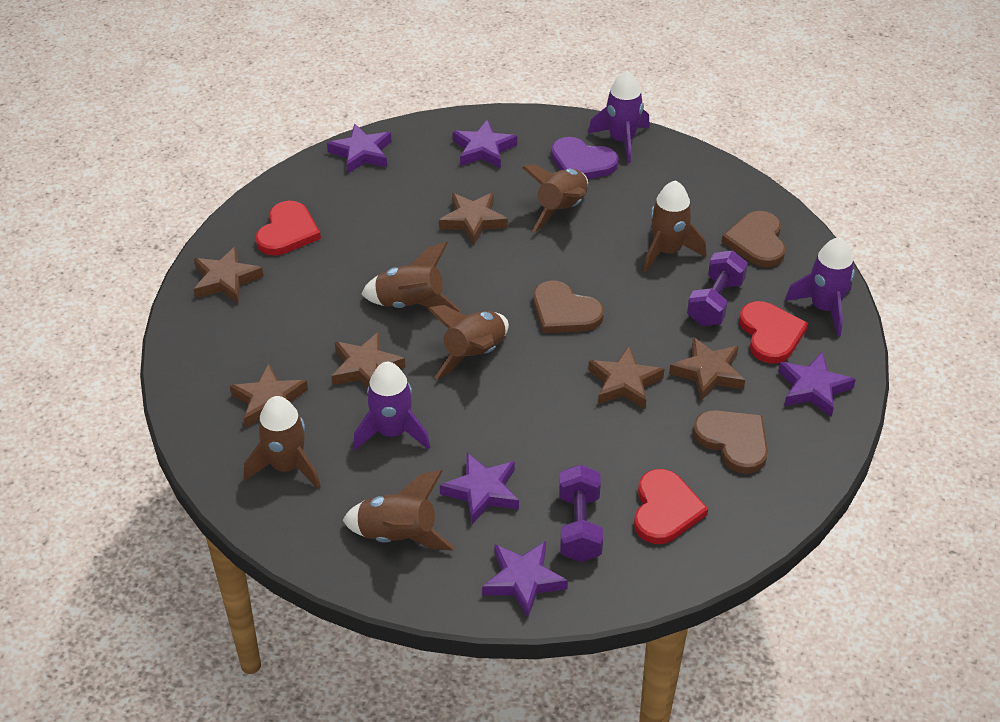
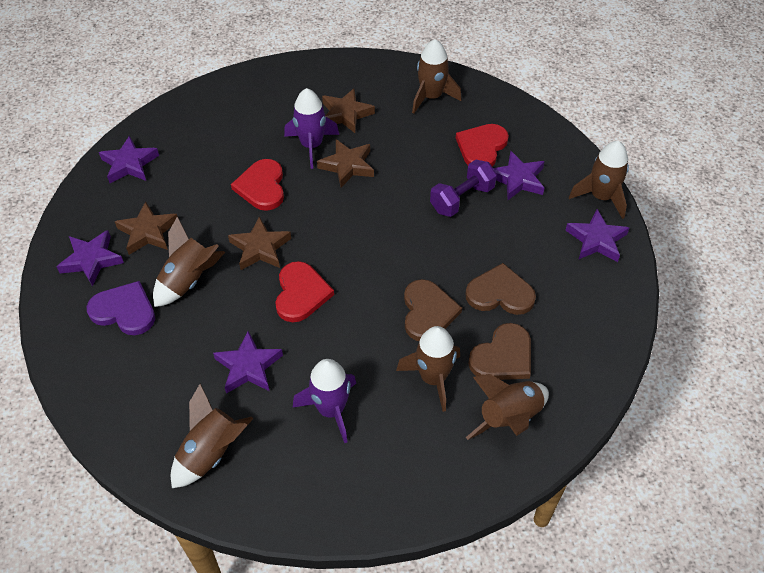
brown star: 6 -> 4
purple dumbbell: 2 -> 1
purple rocket: 3 -> 2

